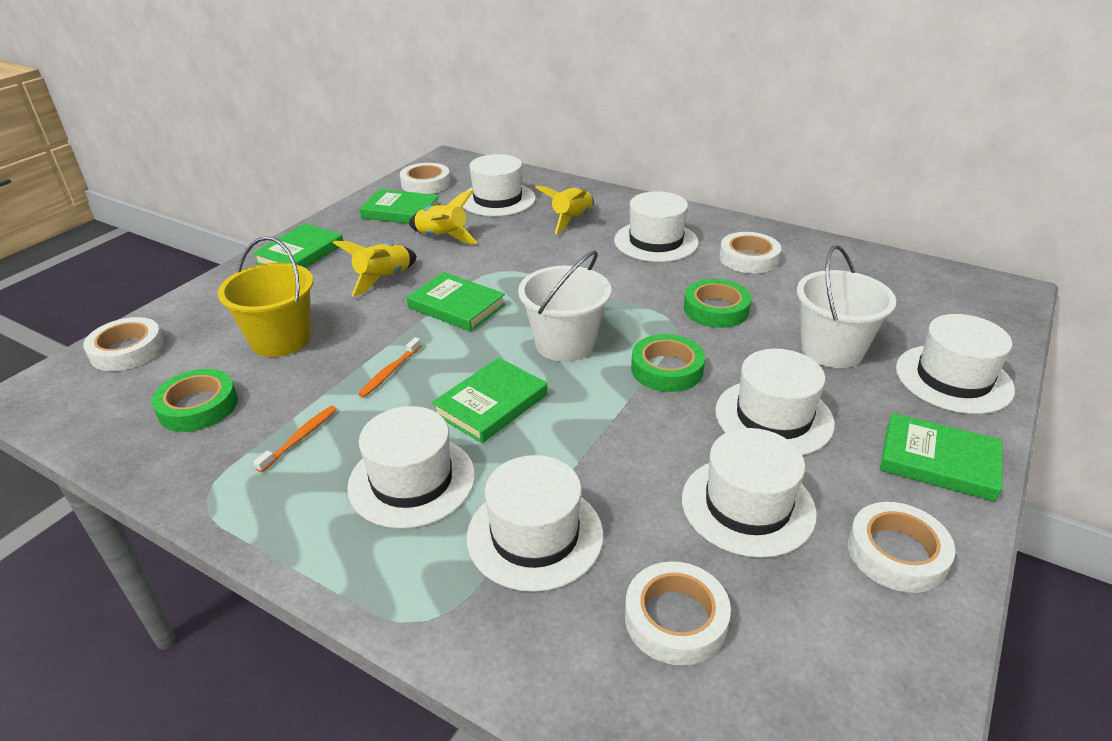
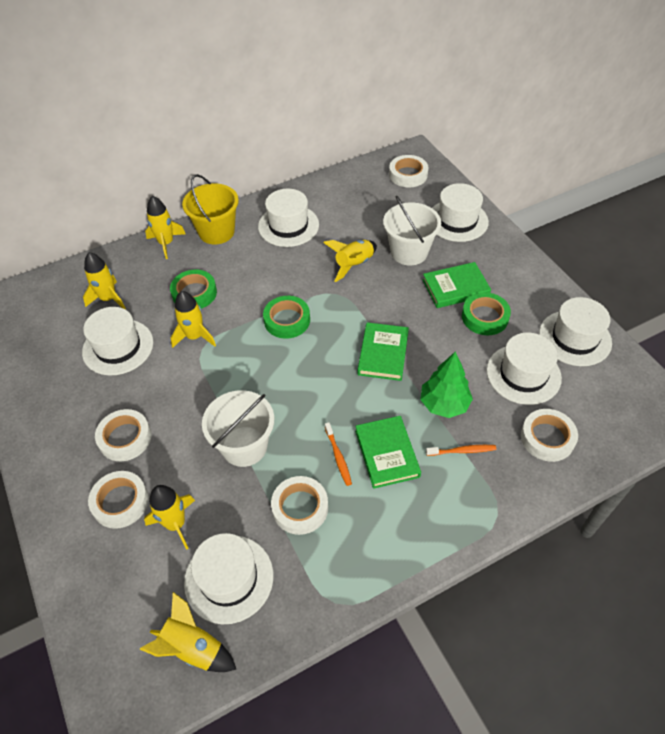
green book: 5 -> 3
green tree: 0 -> 1
white hat: 7 -> 6
yellow rocket: 3 -> 6

